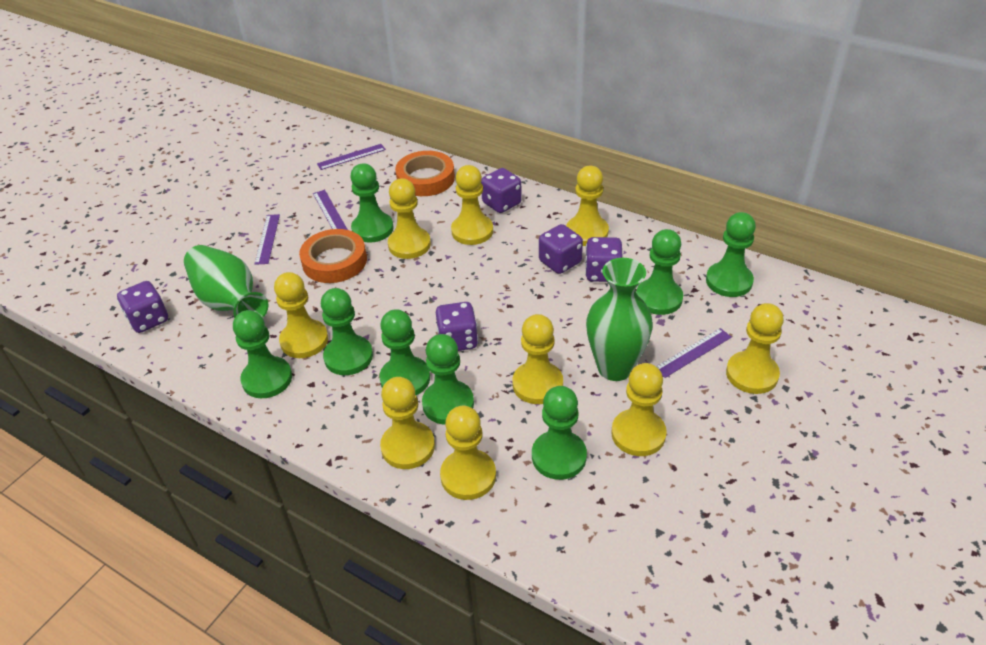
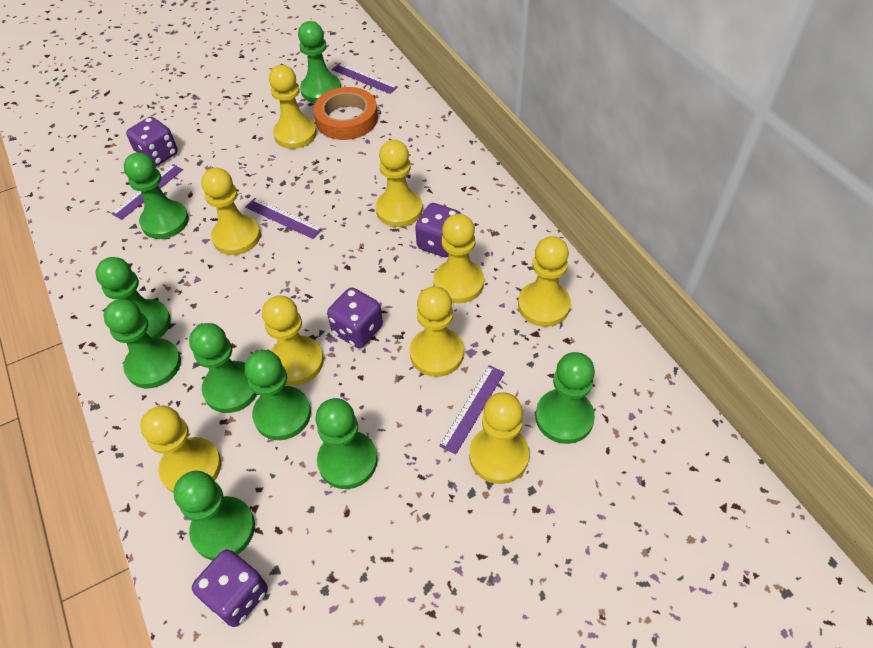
green pawn: 8 -> 9
green vase: 2 -> 0
orange tape: 2 -> 1
purple dice: 5 -> 4

